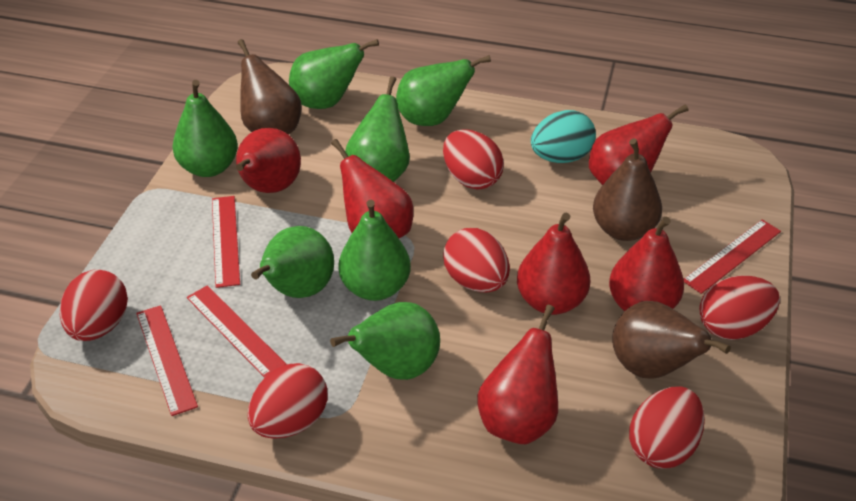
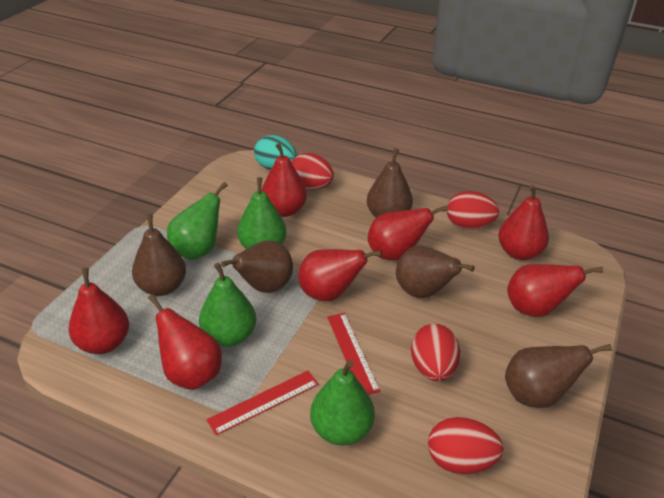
brown pear: 3 -> 5
green pear: 7 -> 4
red egg: 6 -> 4
red pear: 6 -> 7
red ruler: 4 -> 2

